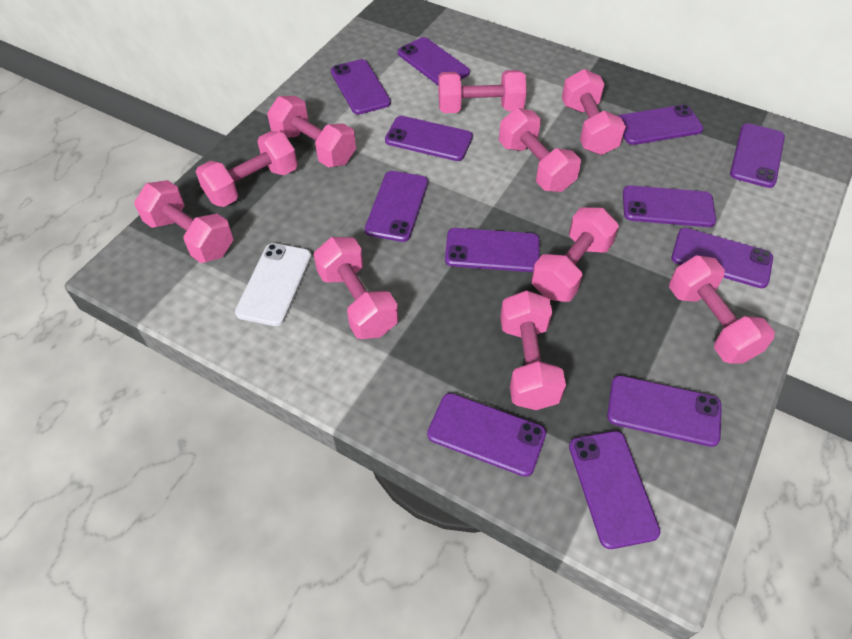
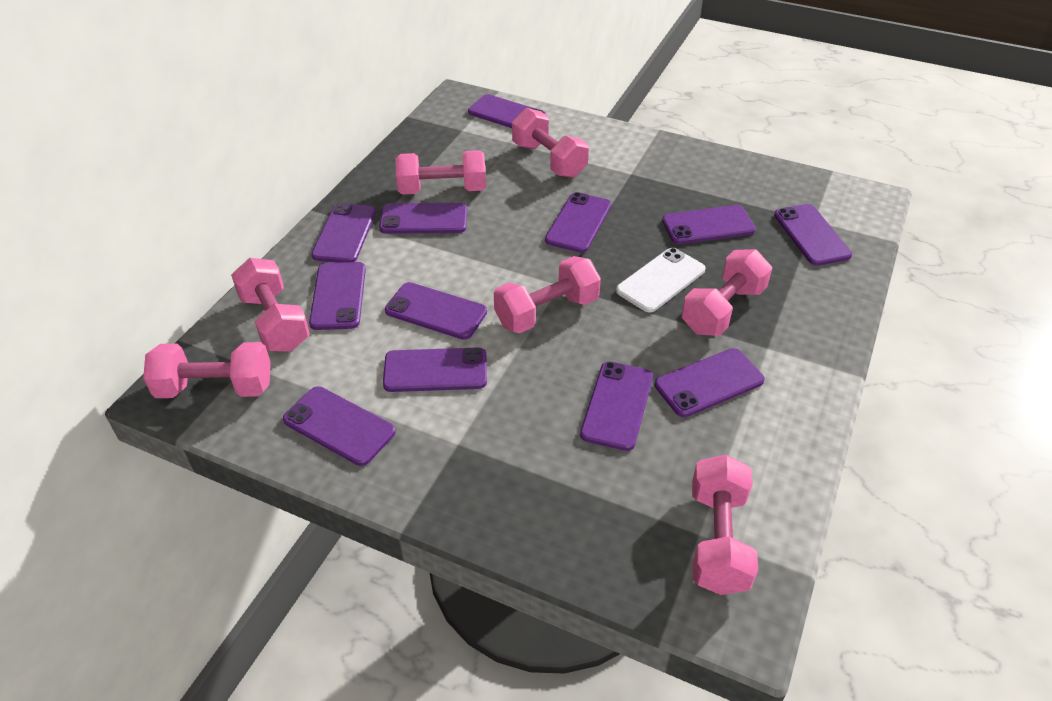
pink dumbbell: 10 -> 7

